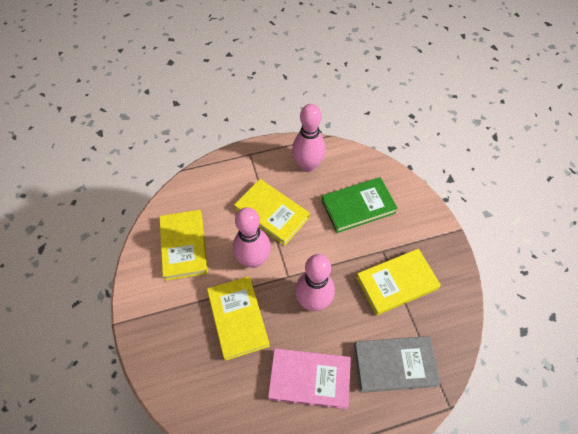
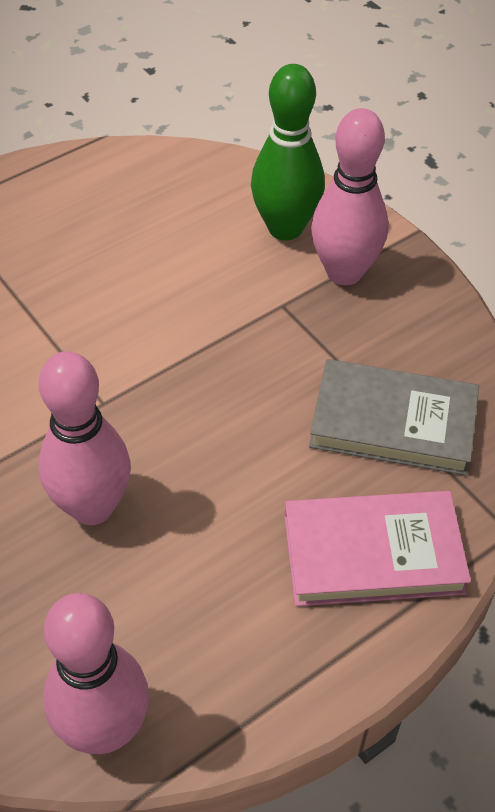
green book: 1 -> 0
green bowling pin: 0 -> 1
yellow book: 4 -> 0

